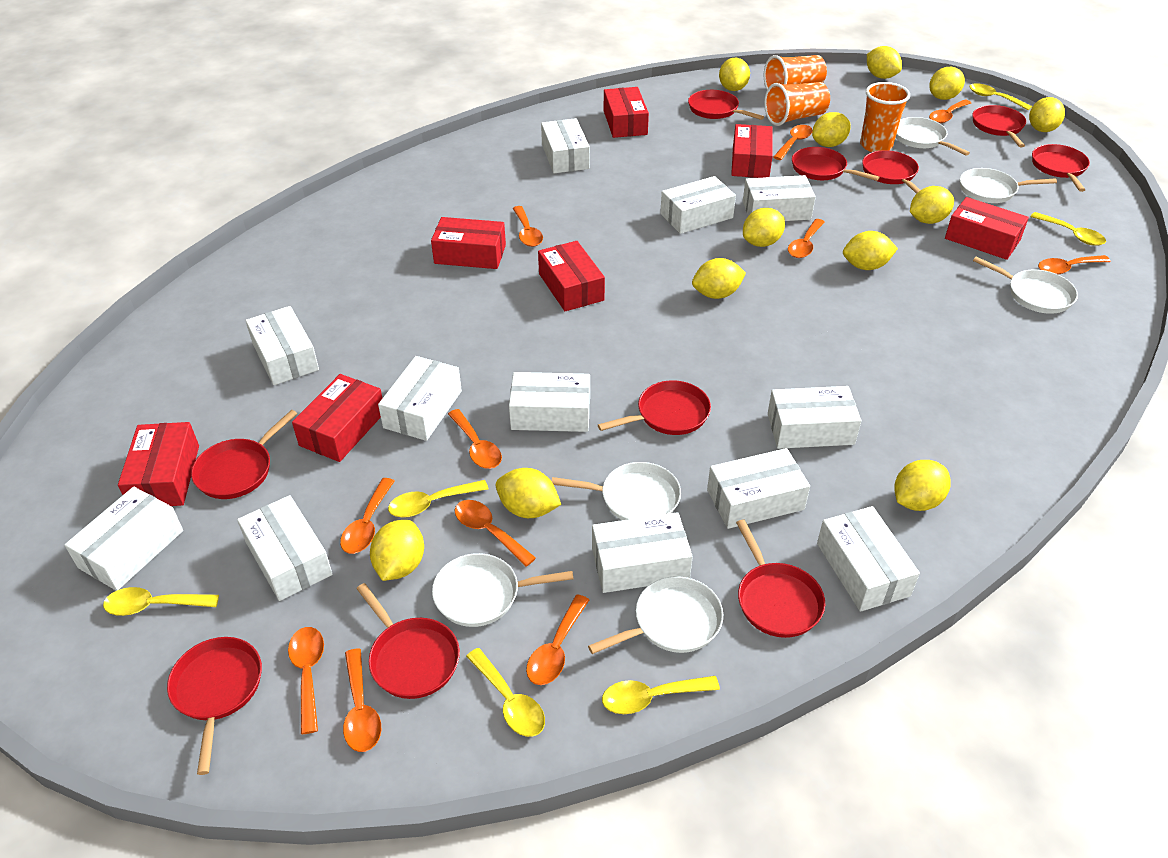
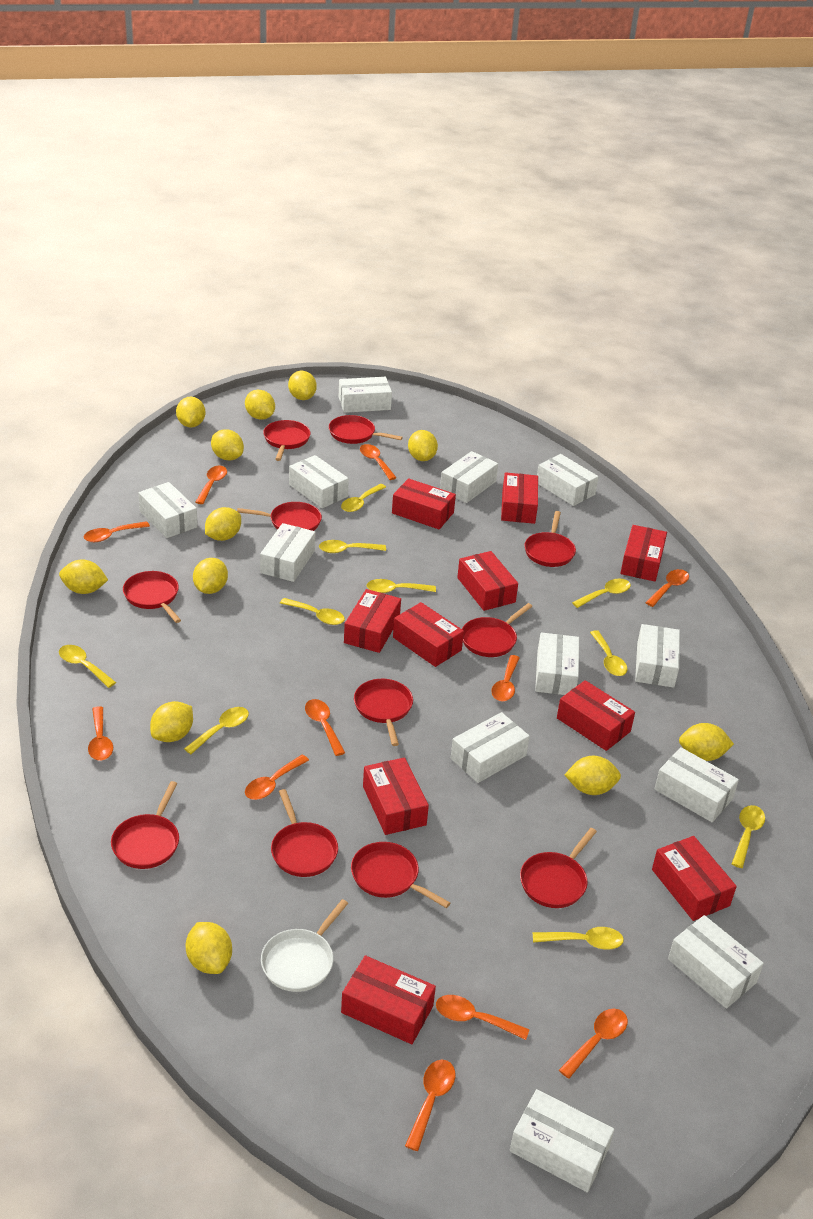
orange cup: 3 -> 0
red box: 7 -> 10
red pan: 10 -> 11
white pan: 6 -> 1
yellow spoon: 6 -> 10

